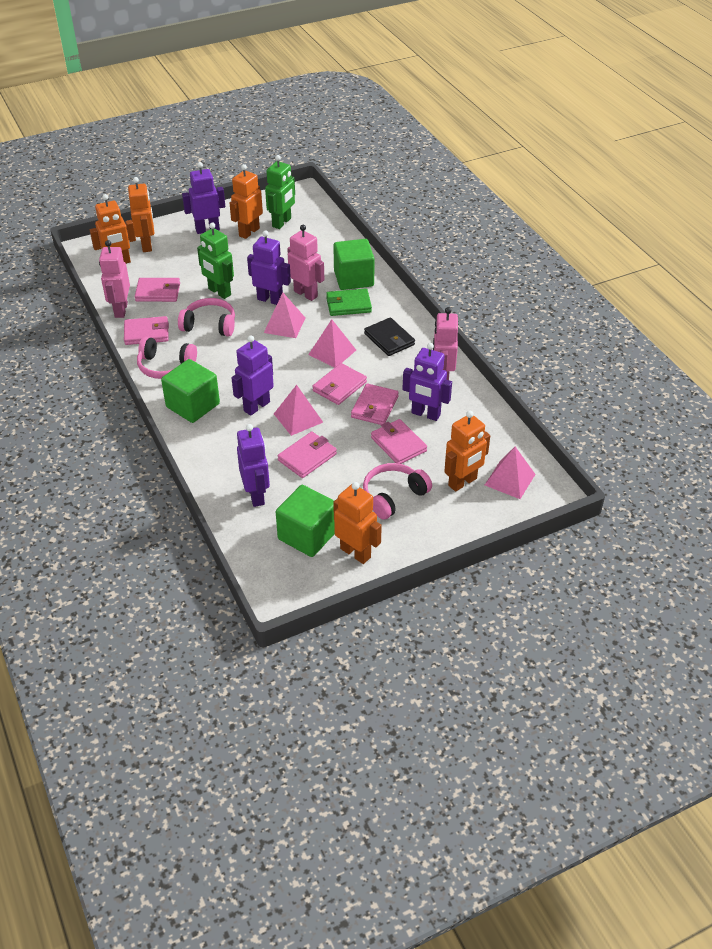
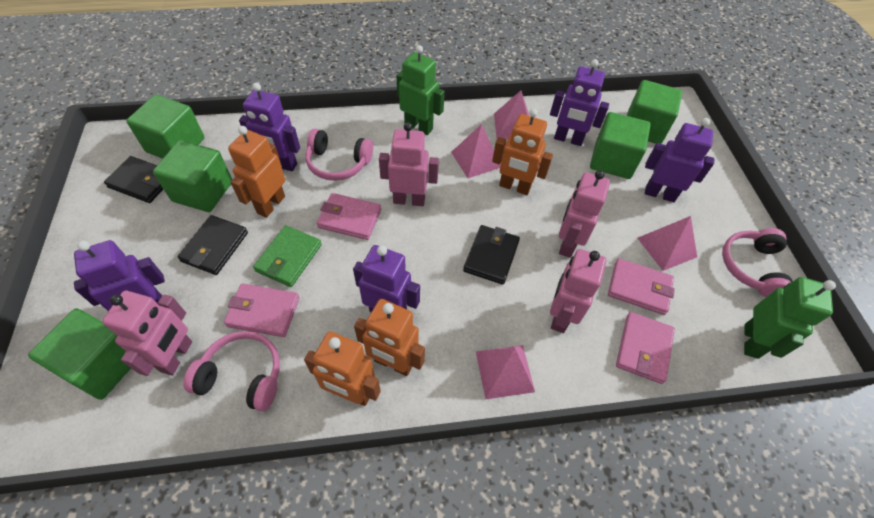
black wallet: 1 -> 3
green cube: 3 -> 5
orange robot: 5 -> 4
pink robot: 3 -> 4
pink wallet: 6 -> 4

